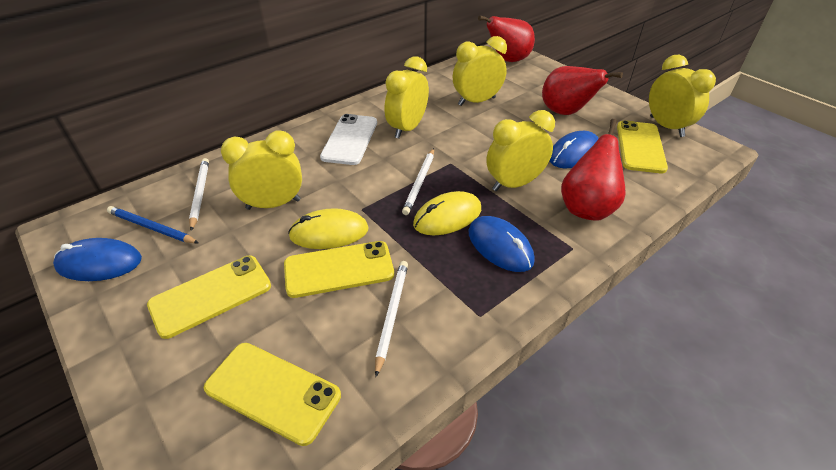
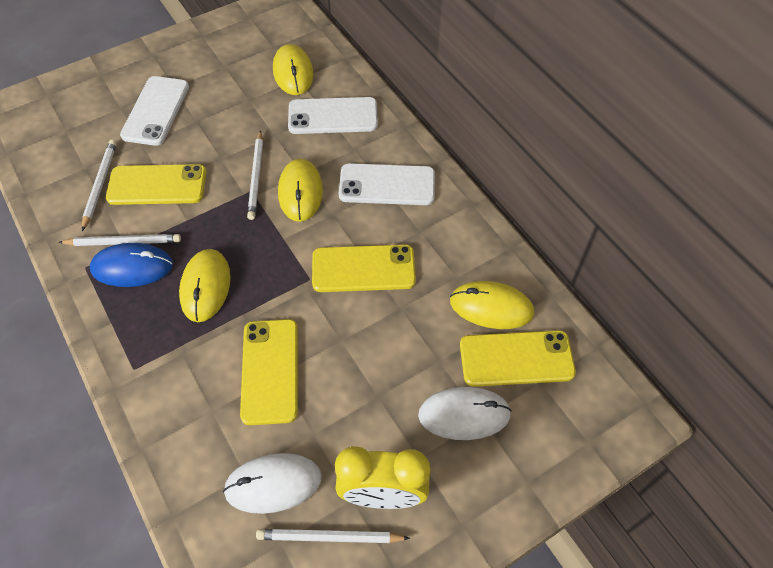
blue mouse: 3 -> 1
blue pencil: 1 -> 0
red pear: 3 -> 0
white mouse: 0 -> 2
white pencil: 3 -> 4
white phone: 1 -> 3
yellow clock: 5 -> 1
yellow mouse: 2 -> 4

